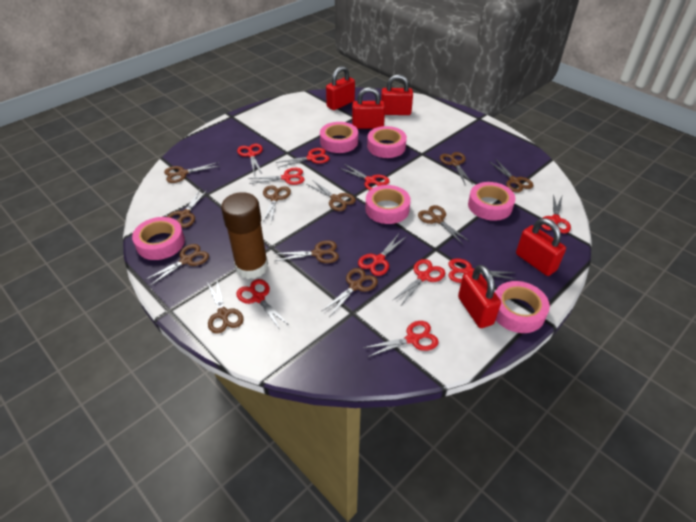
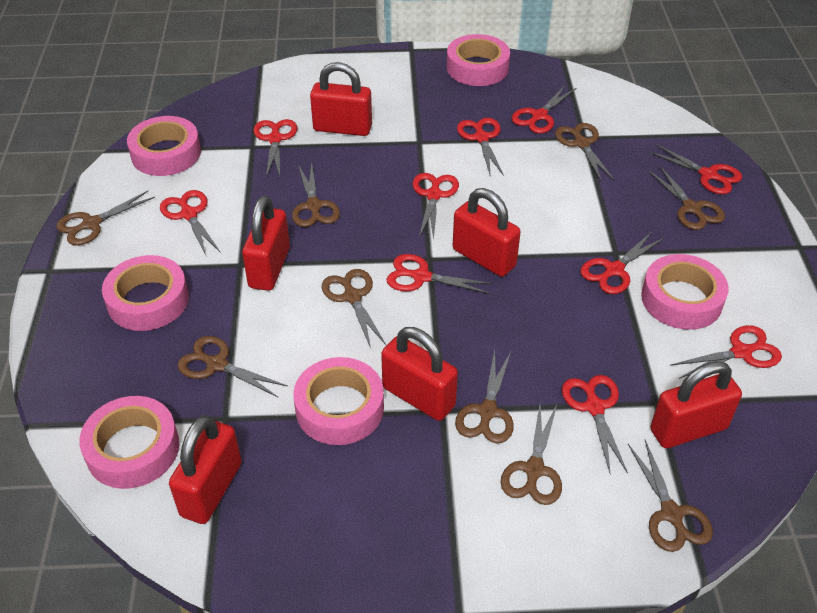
brown glue stick: 1 -> 0
brown scissors: 11 -> 9
red padlock: 5 -> 6

